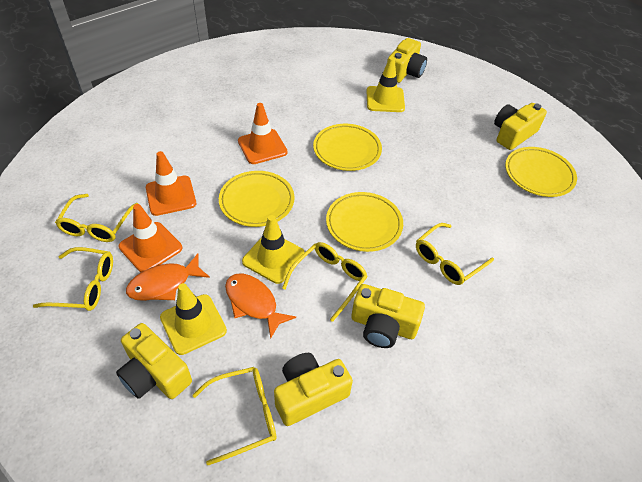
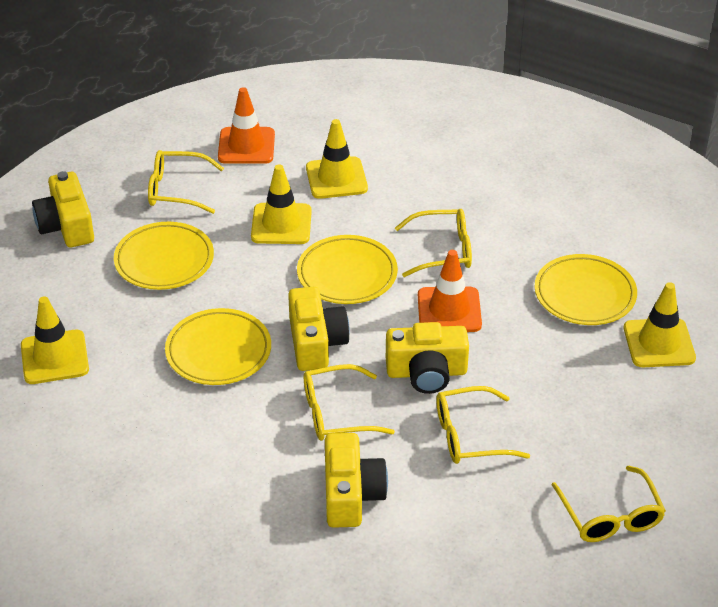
orange fish: 2 -> 0
orange traffic cone: 3 -> 2
yellow camera: 5 -> 4
yellow traffic cone: 3 -> 4

